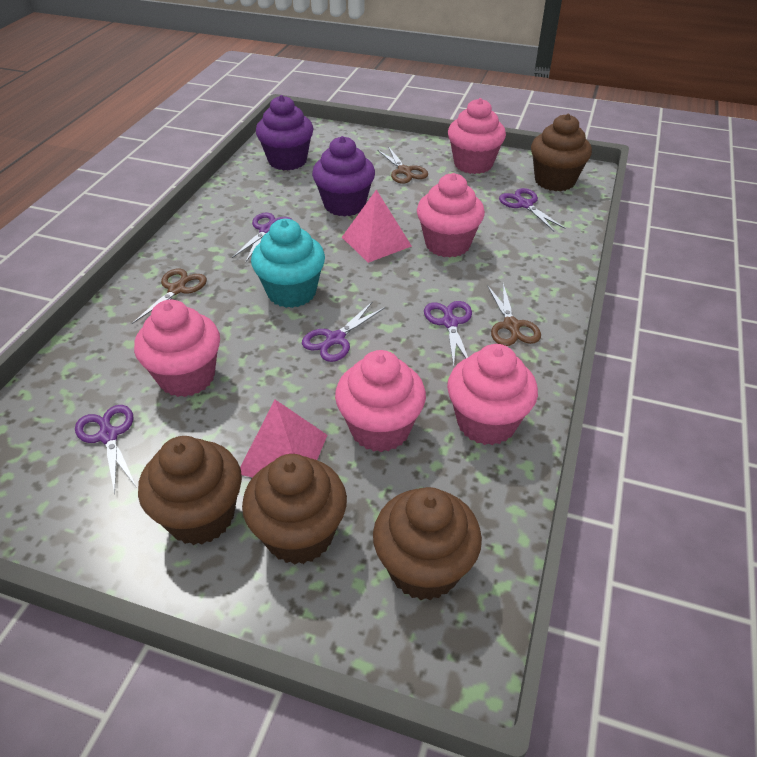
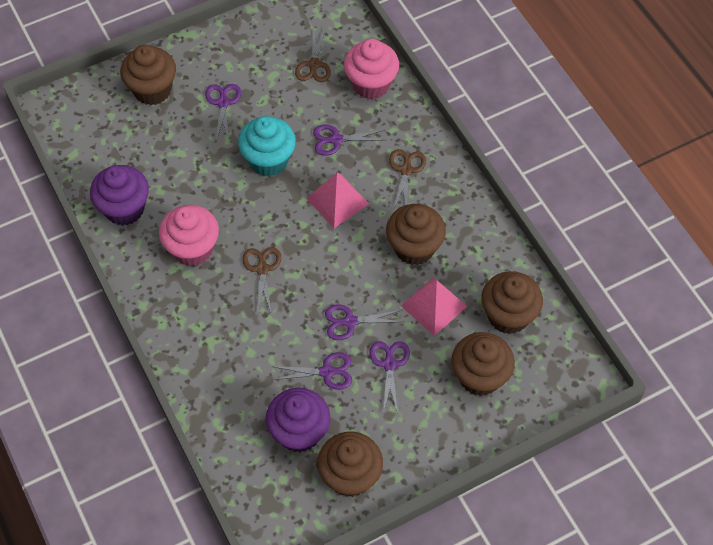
brown cupcake: 4 -> 5
pink cupcake: 5 -> 2

